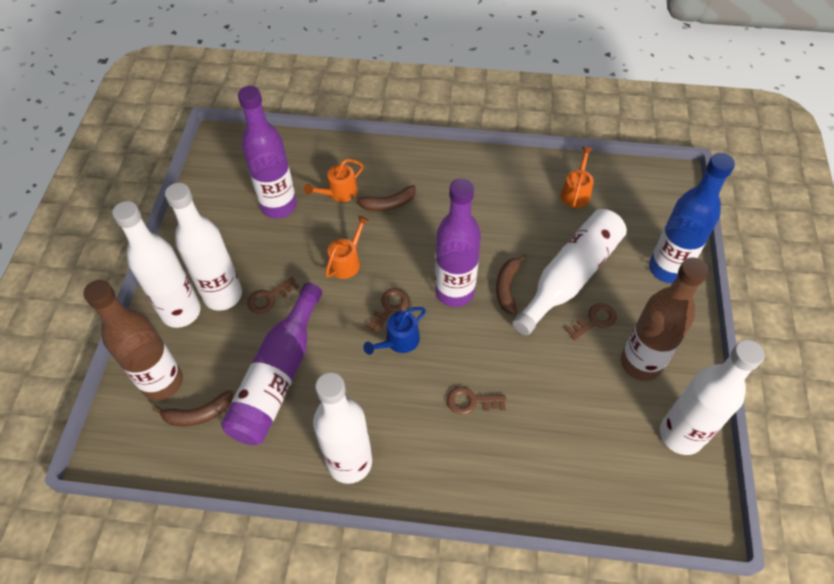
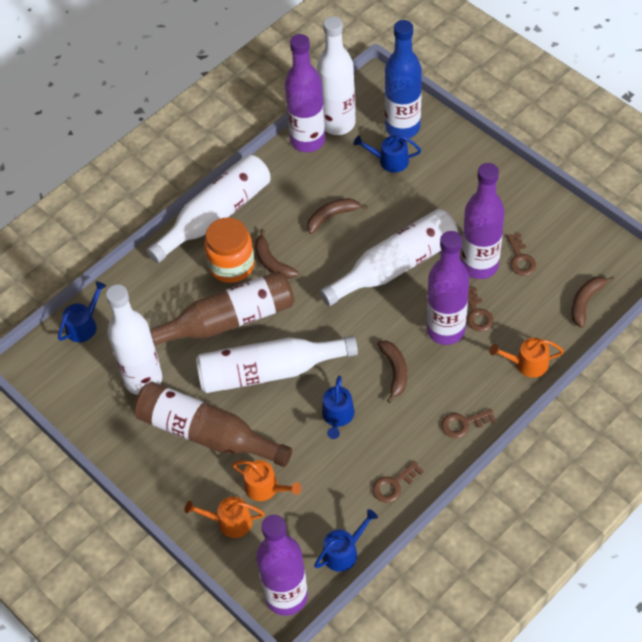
blue watering can: 1 -> 4
brown banana: 3 -> 4
orange jar: 0 -> 1
purple bottle: 3 -> 4

